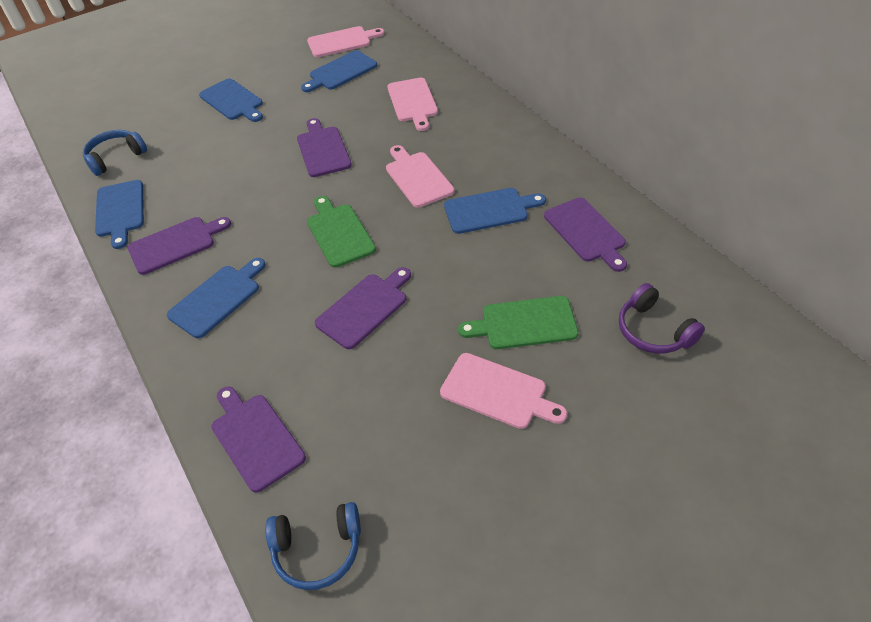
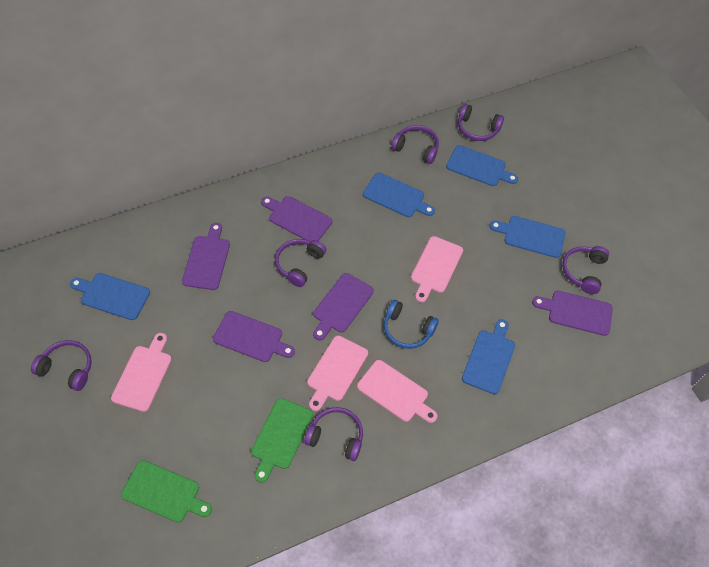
blue headphones: 2 -> 1
purple headphones: 1 -> 6

